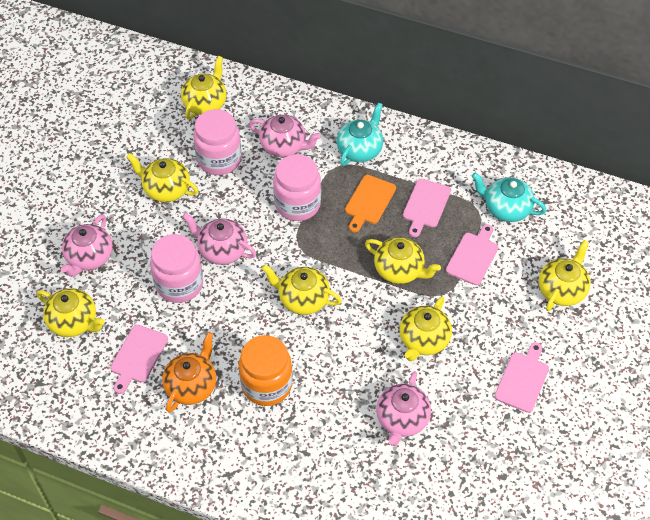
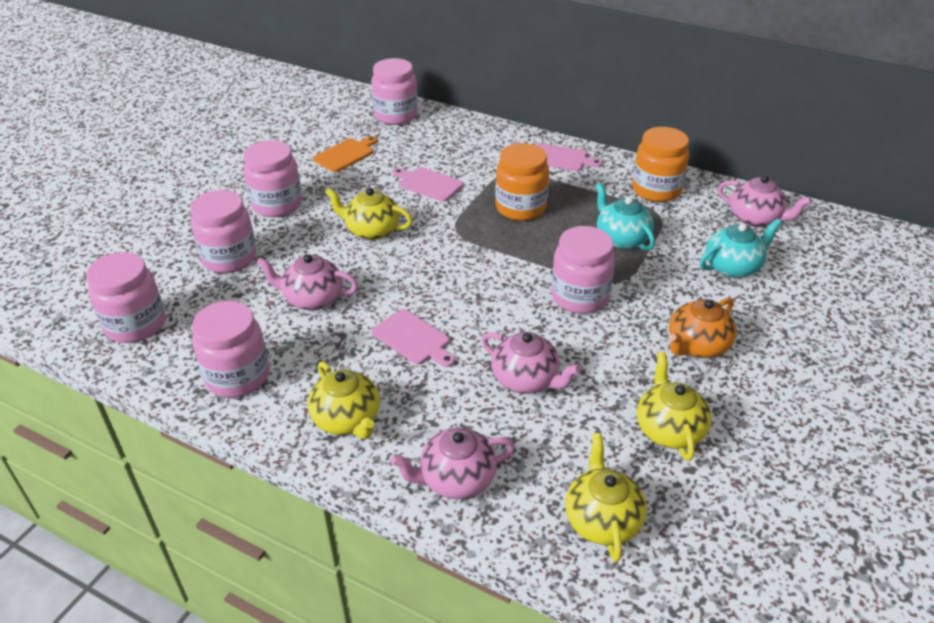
orange jar: 1 -> 2
pink cutting board: 4 -> 3
pink jar: 3 -> 6
yellow teapot: 7 -> 4

